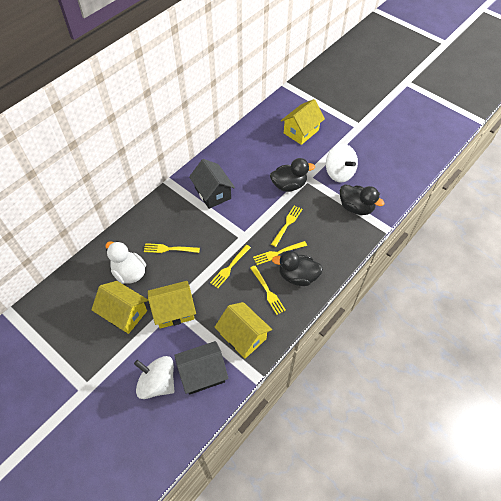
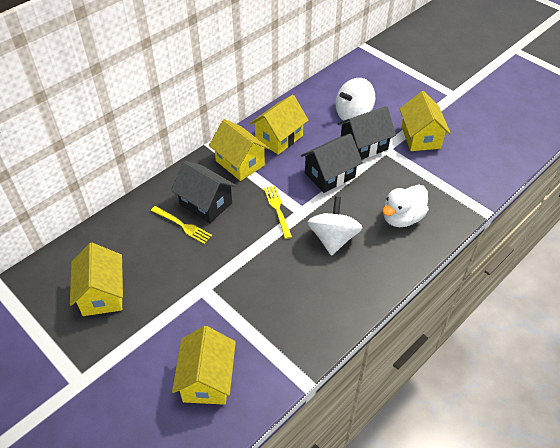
black duck: 3 -> 0
black house: 2 -> 3
yellow fork: 5 -> 2
yellow house: 4 -> 5

